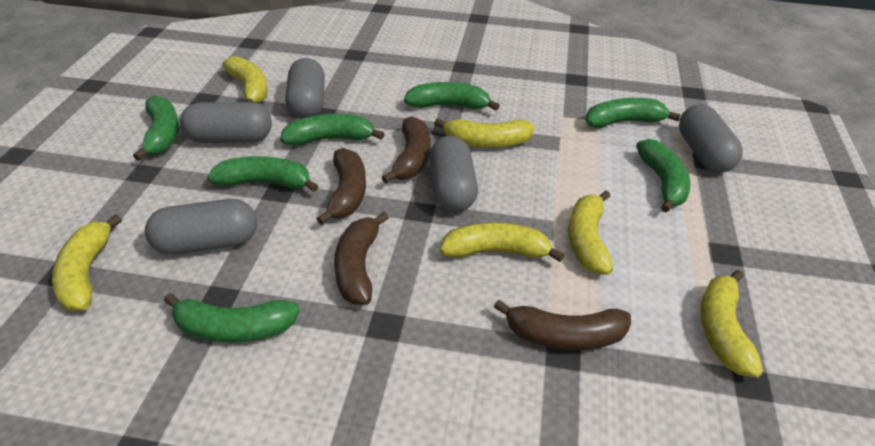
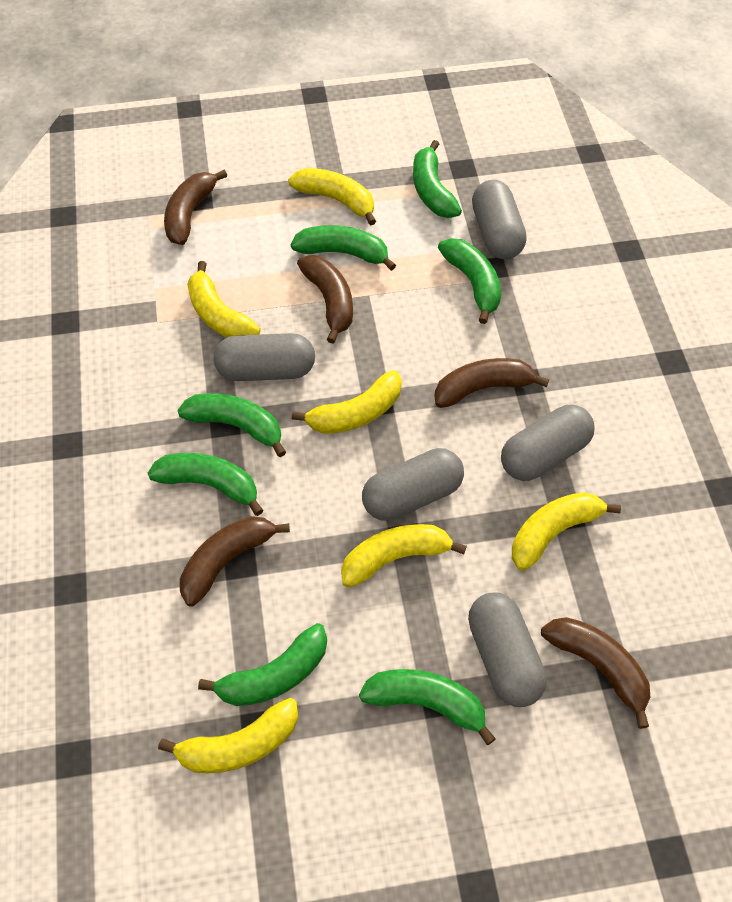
brown banana: 4 -> 5

